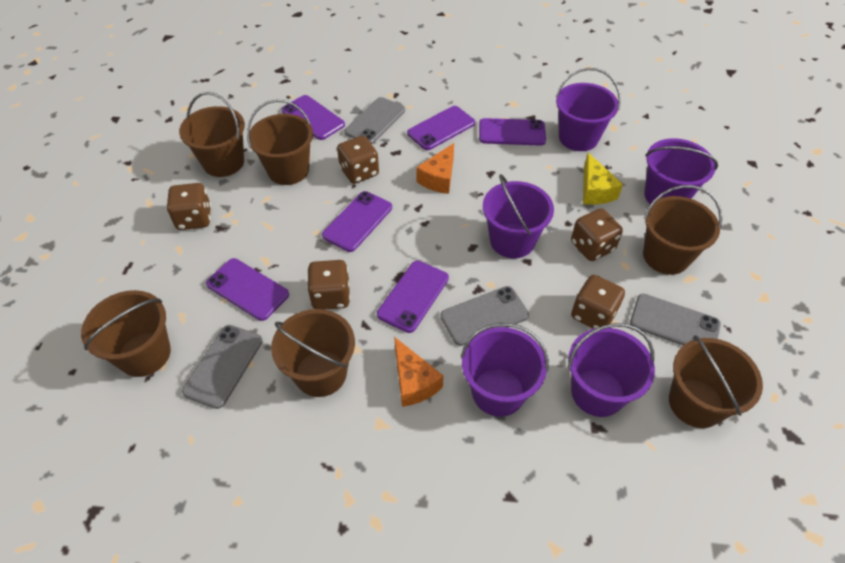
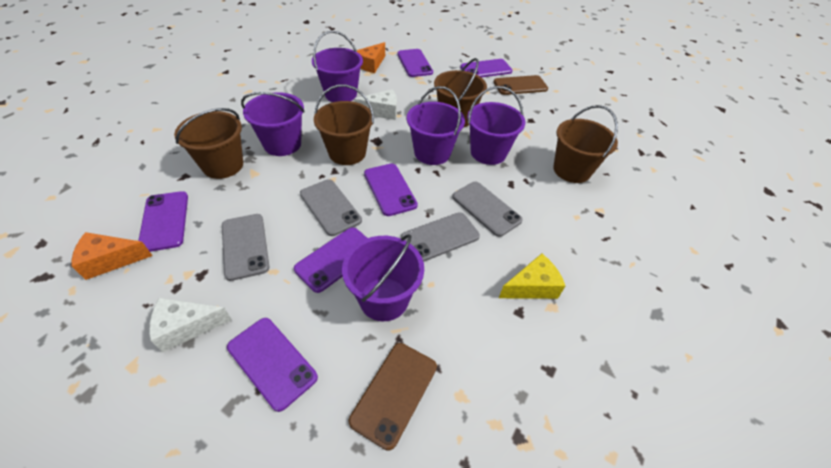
brown bucket: 6 -> 4
brown dice: 5 -> 0
brown phone: 0 -> 2
white cheese: 0 -> 2

